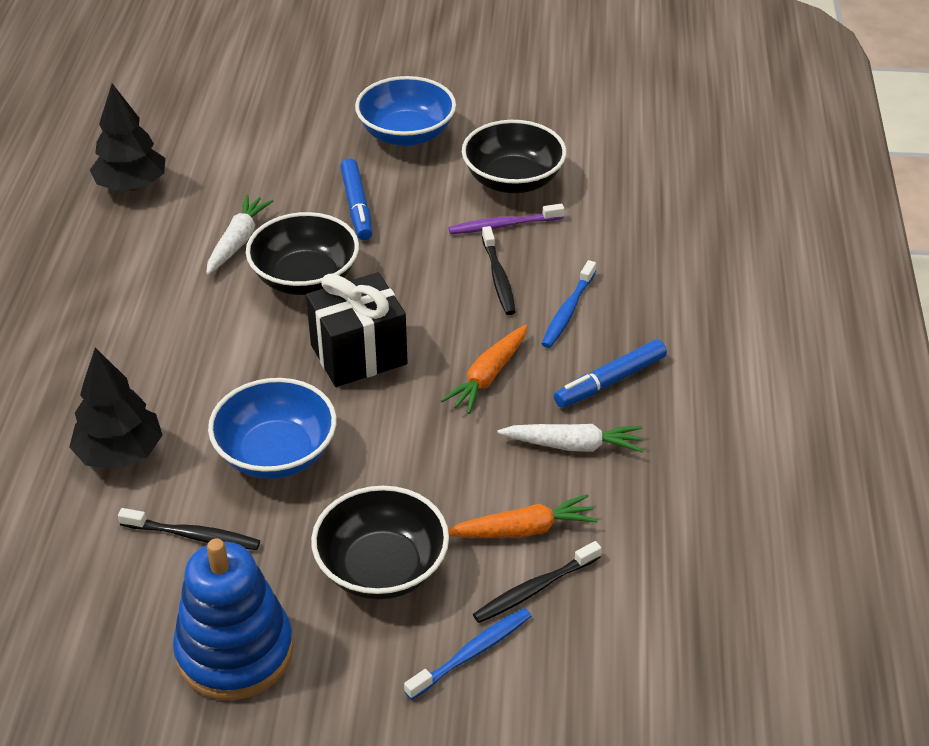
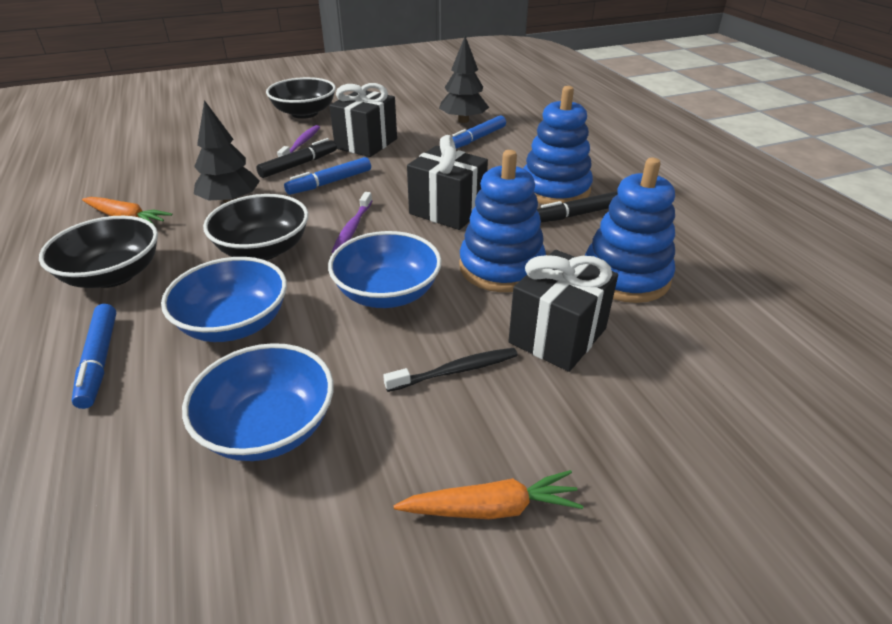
black gift: 1 -> 3
black marker: 0 -> 2
black toothbrush: 3 -> 1
blue bowl: 2 -> 3
blue marker: 2 -> 3
blue stacking toy: 1 -> 3
blue toothbrush: 2 -> 0
purple toothbrush: 1 -> 2
white carrot: 2 -> 0

